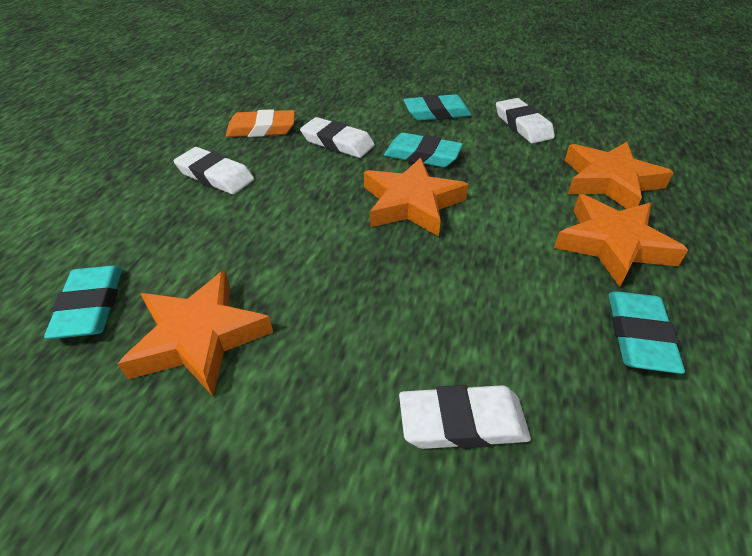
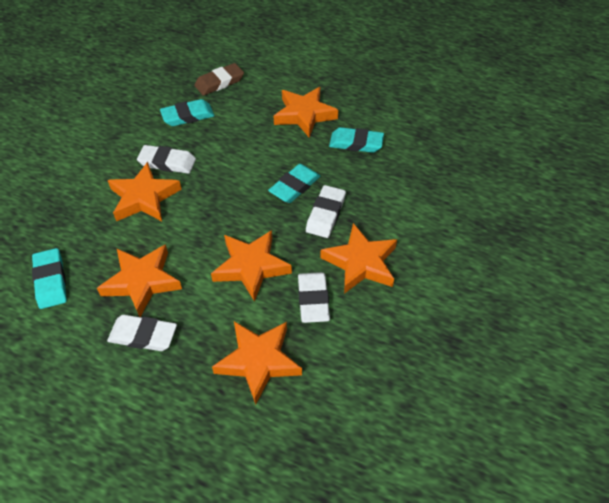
brown eraser: 0 -> 1
orange eraser: 1 -> 0
orange star: 4 -> 6

